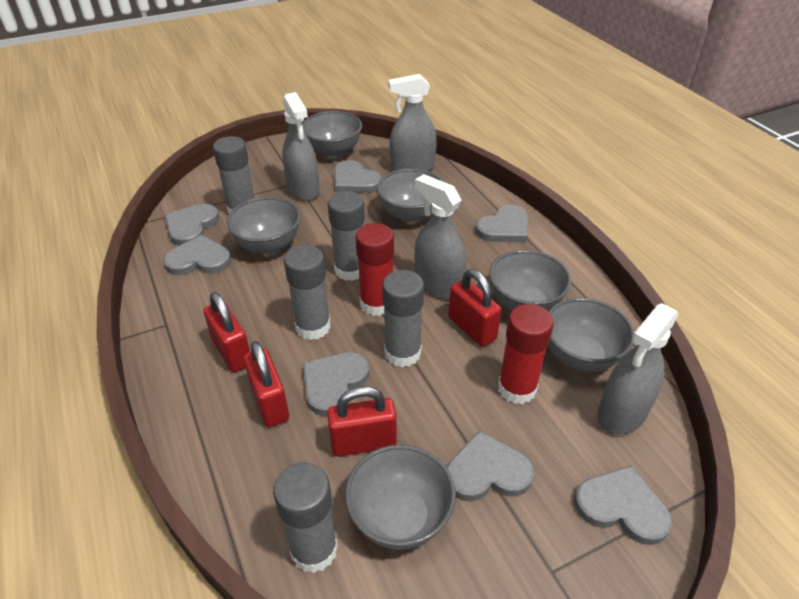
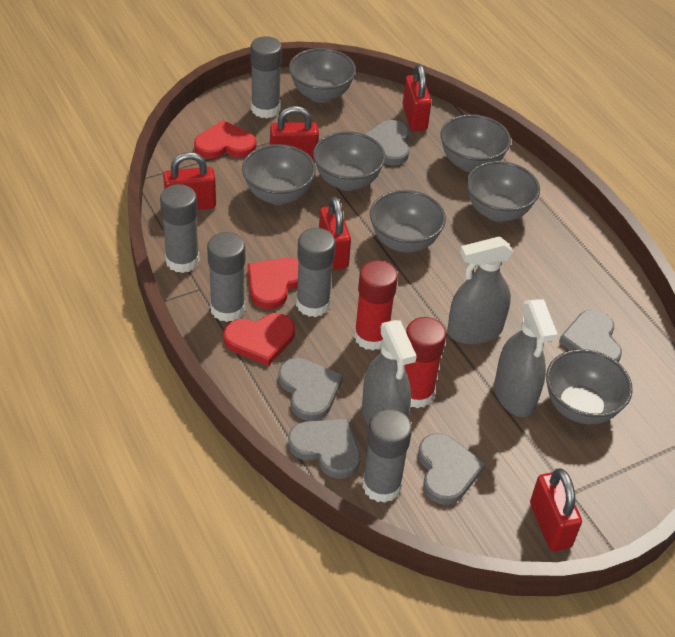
grey bowl: 6 -> 7
grey heart: 7 -> 5
grey spray bottle: 4 -> 3
red heart: 0 -> 3
red padlock: 4 -> 5

